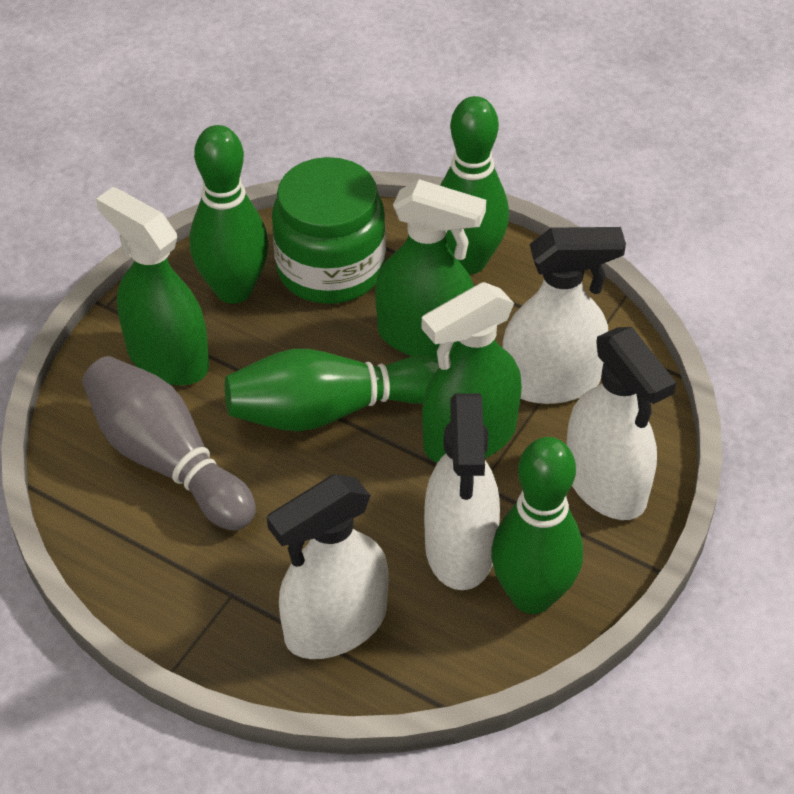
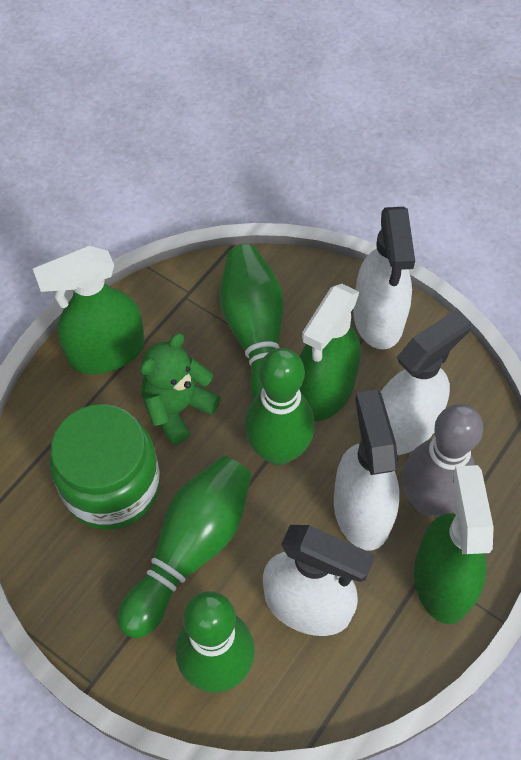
green teddy bear: 0 -> 1

